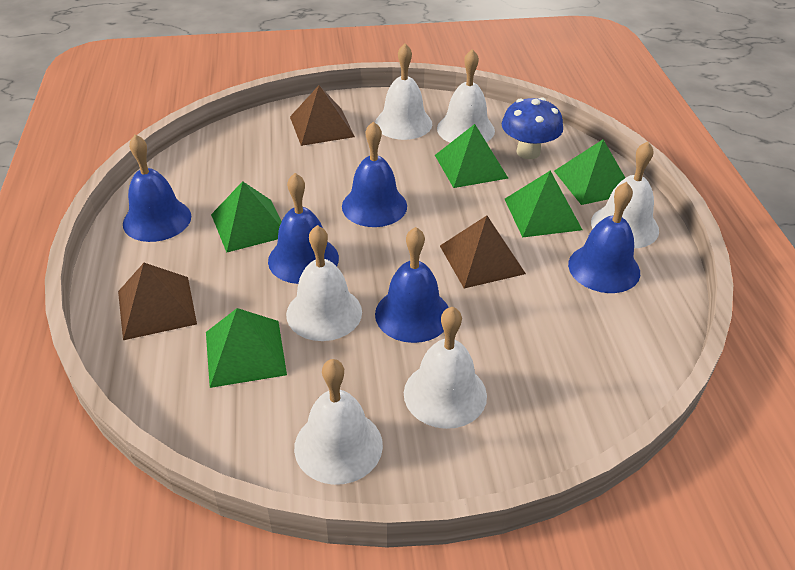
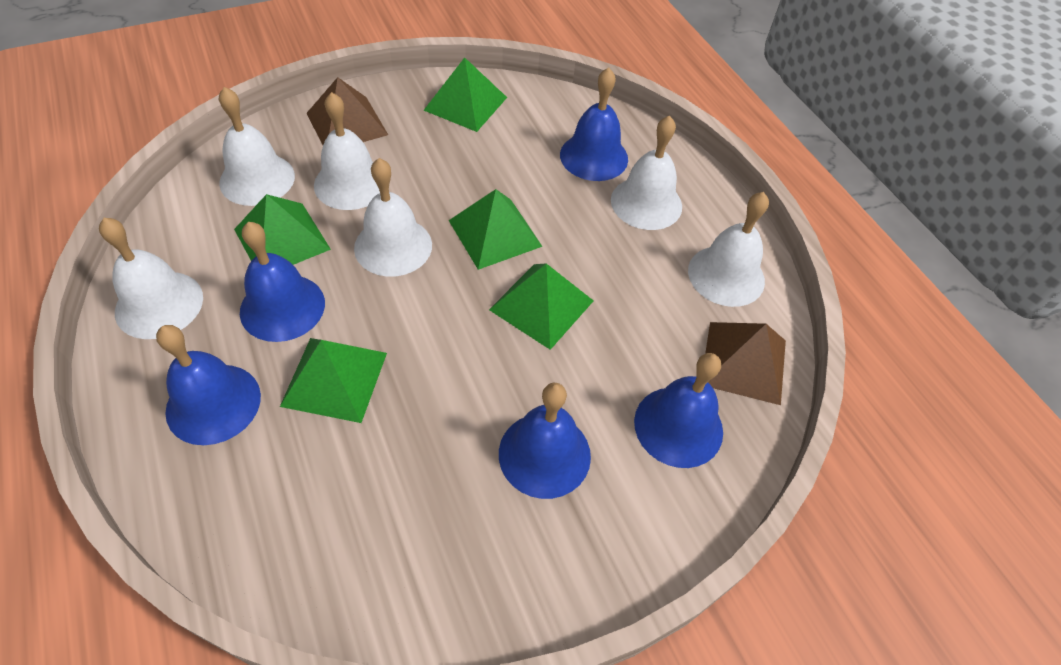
blue mushroom: 1 -> 0
brown pyramid: 3 -> 2

